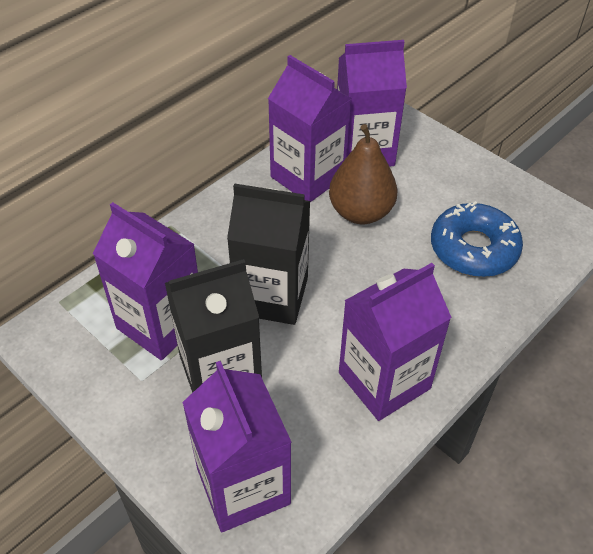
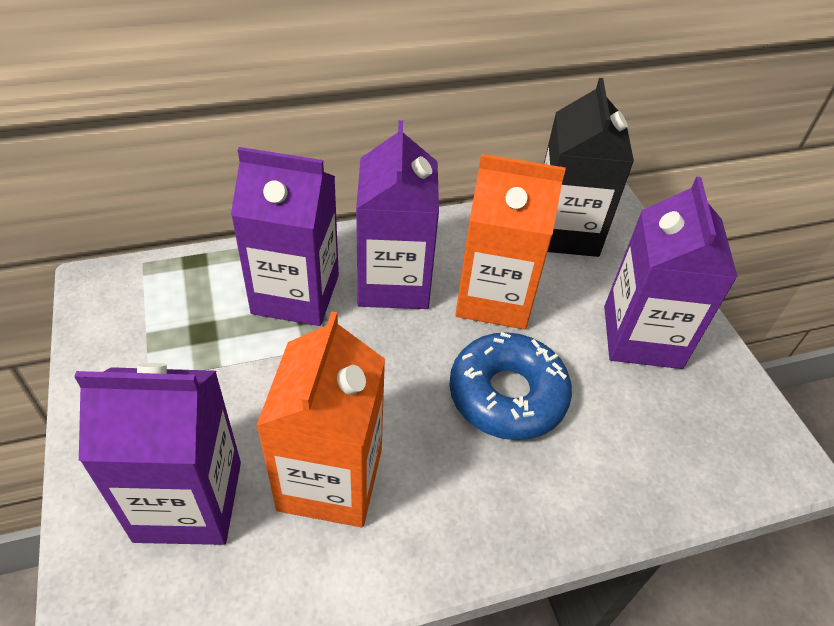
black carton: 2 -> 1
brown pear: 1 -> 0
orange carton: 0 -> 2
purple carton: 5 -> 4

